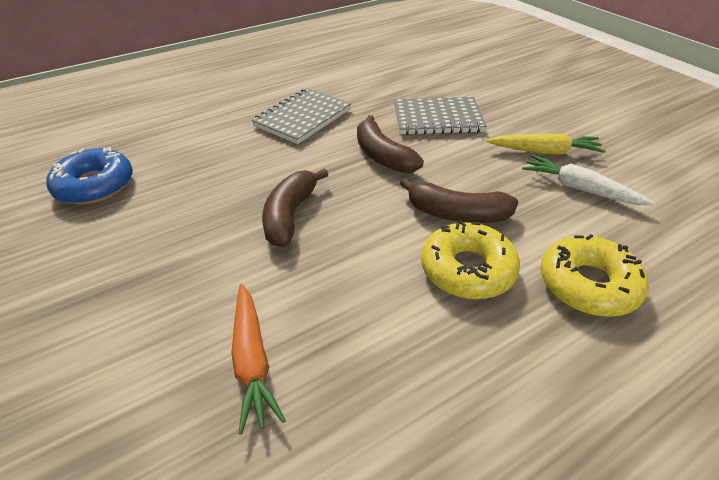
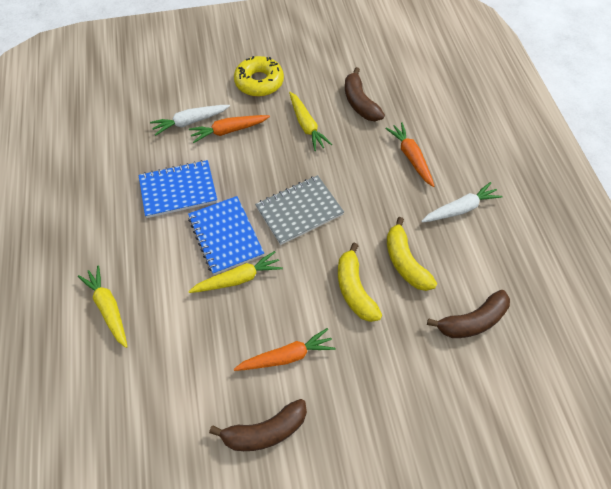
blue donut: 1 -> 0
blue notebook: 0 -> 2
grey notebook: 2 -> 1
orange carrot: 1 -> 3
white carrot: 1 -> 2
yellow banana: 0 -> 2
yellow carrot: 1 -> 3
yellow donut: 2 -> 1

